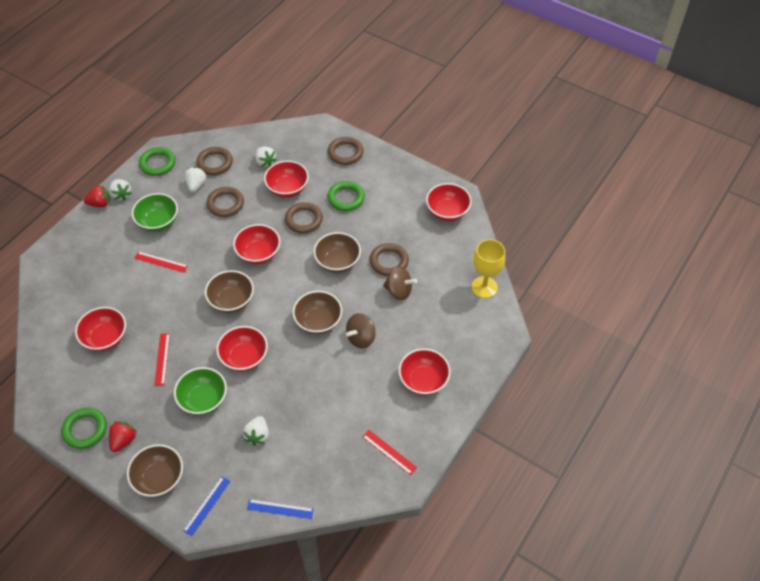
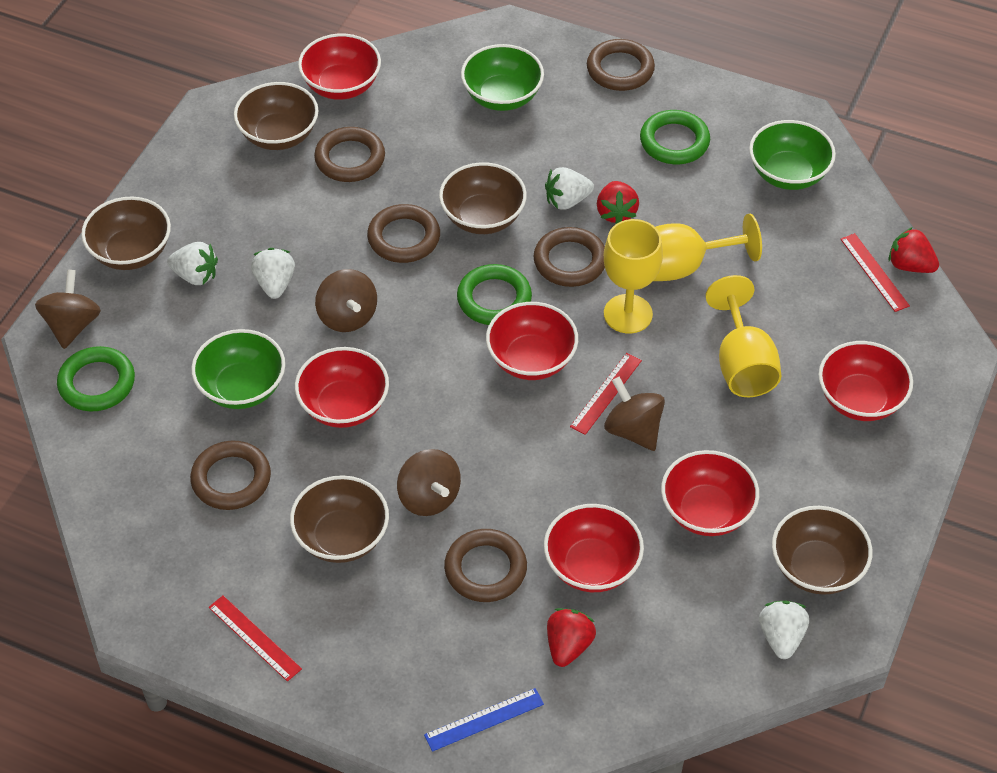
blue ruler: 2 -> 1
brown bowl: 4 -> 5
brown ring: 5 -> 6
brown spinning top: 2 -> 4
green bowl: 2 -> 3
red strawberry: 2 -> 3
yellow goblet: 1 -> 3

